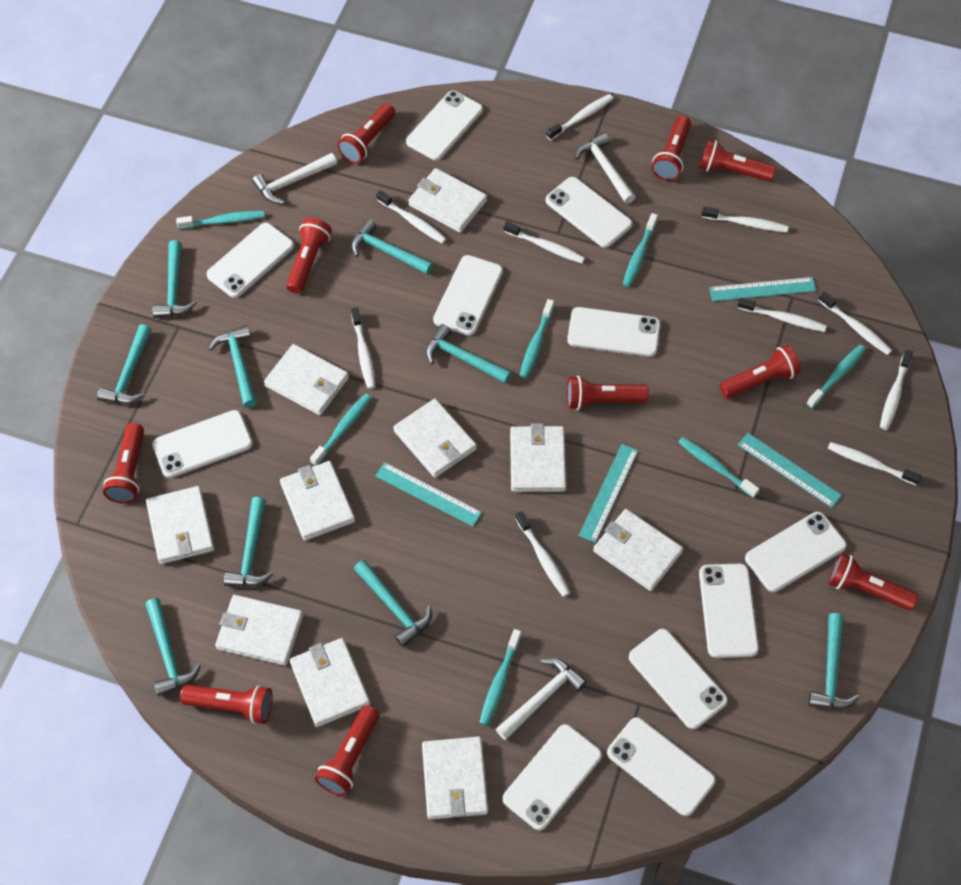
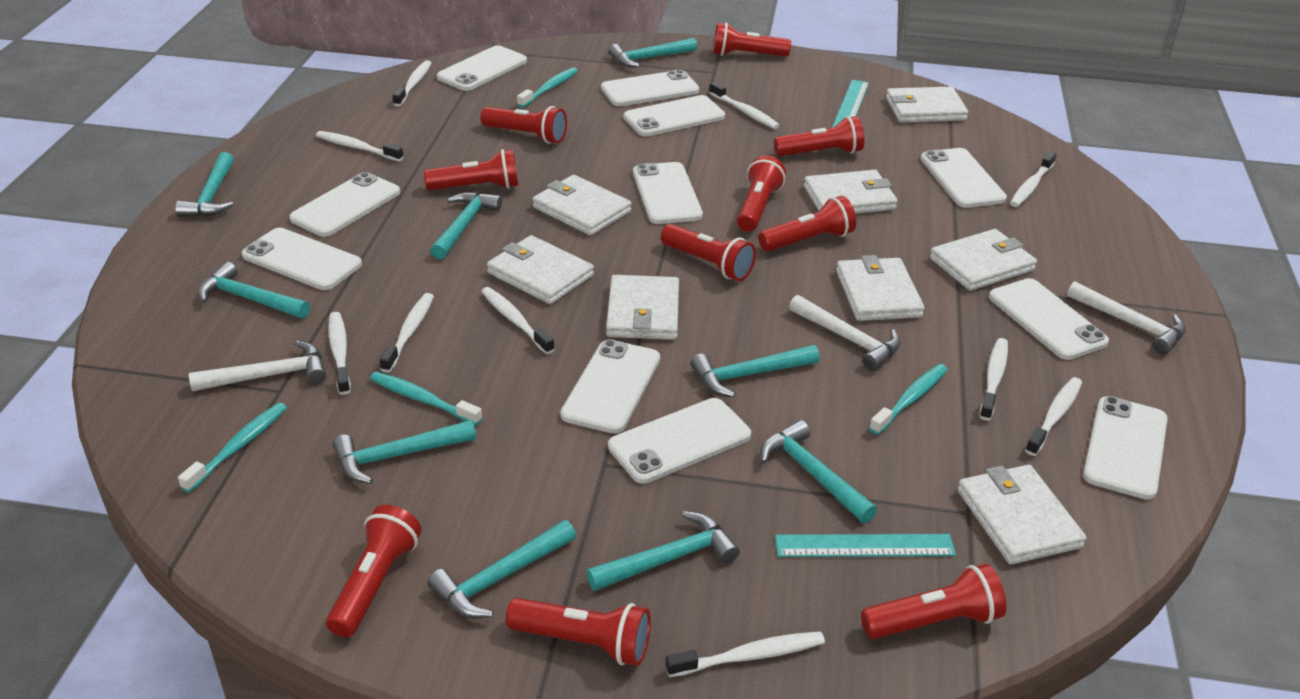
turquoise ruler: 4 -> 2
turquoise toothbrush: 7 -> 4
white wallet: 10 -> 8

